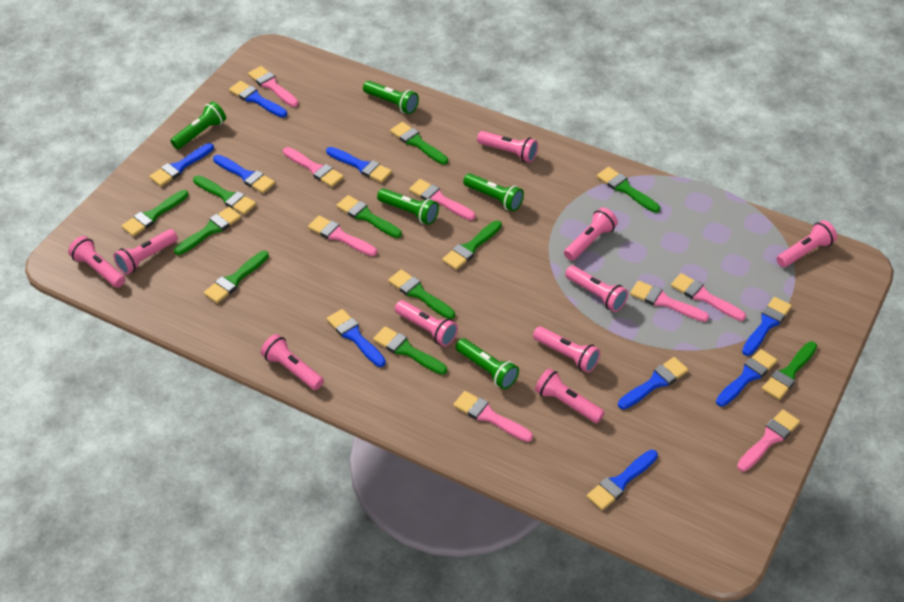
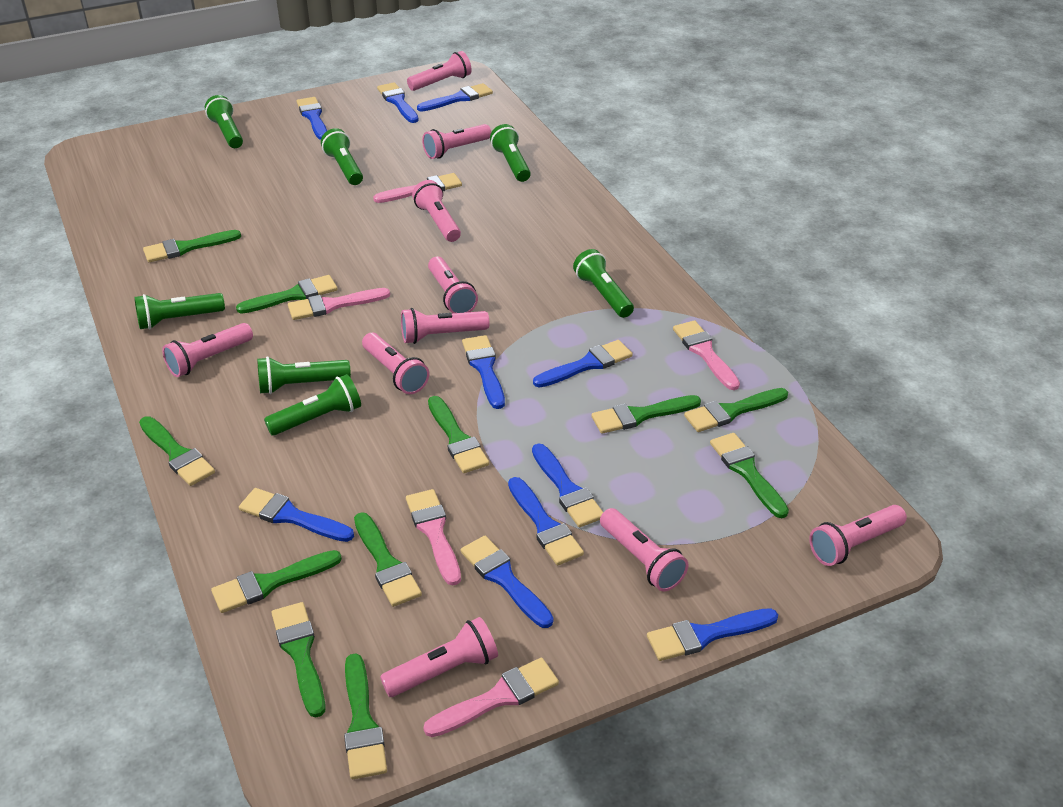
blue brush: 9 -> 10
green flashlight: 5 -> 7
pink brush: 8 -> 5

